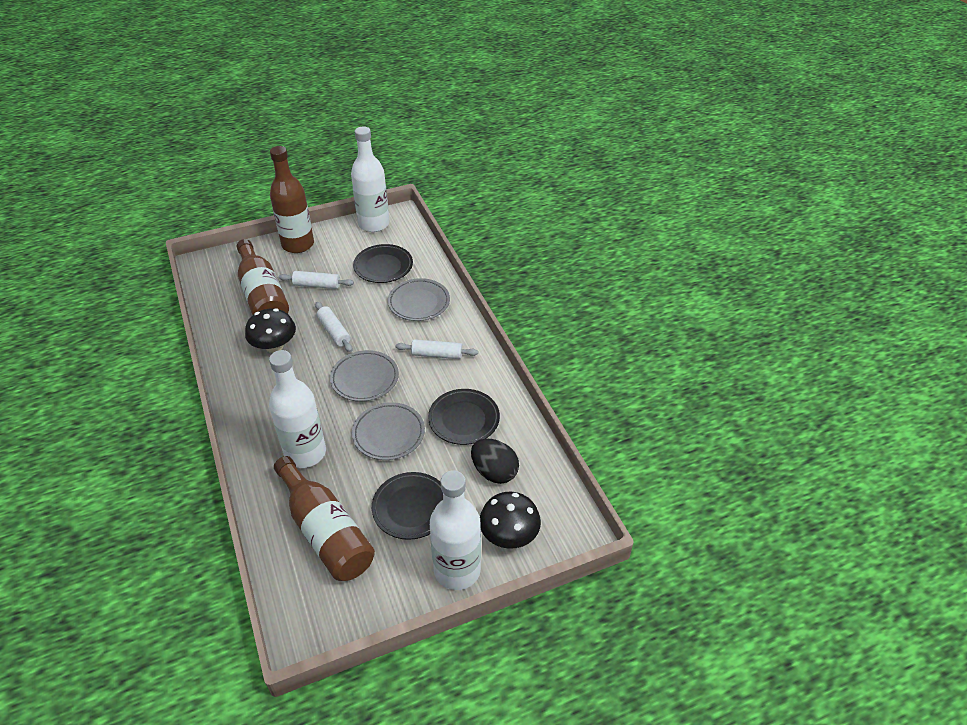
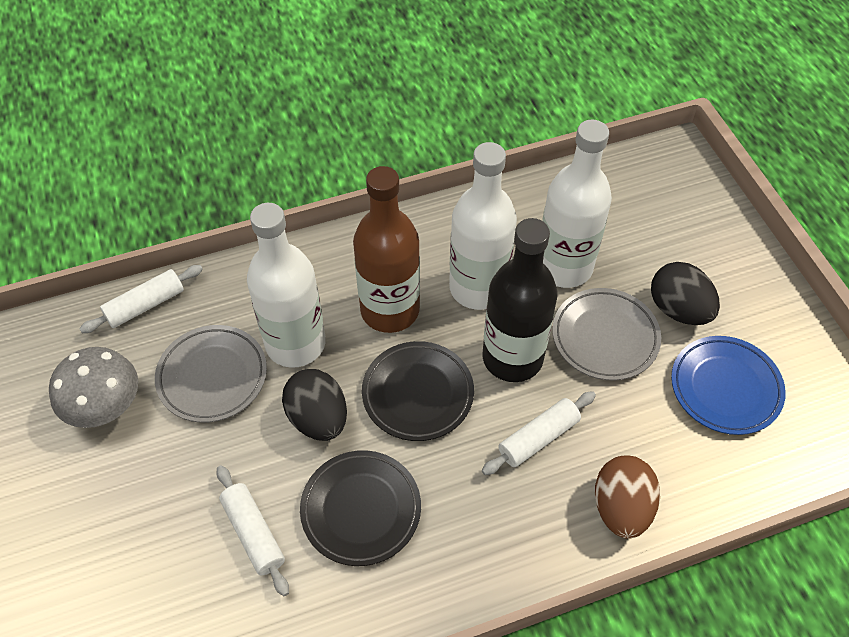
black bottle: 0 -> 1
black egg: 1 -> 2
black mushroom: 2 -> 0
black plate: 3 -> 2
blue plate: 0 -> 1
brown bottle: 3 -> 1
brown egg: 0 -> 1
grey mushroom: 0 -> 1
grey plate: 3 -> 2

